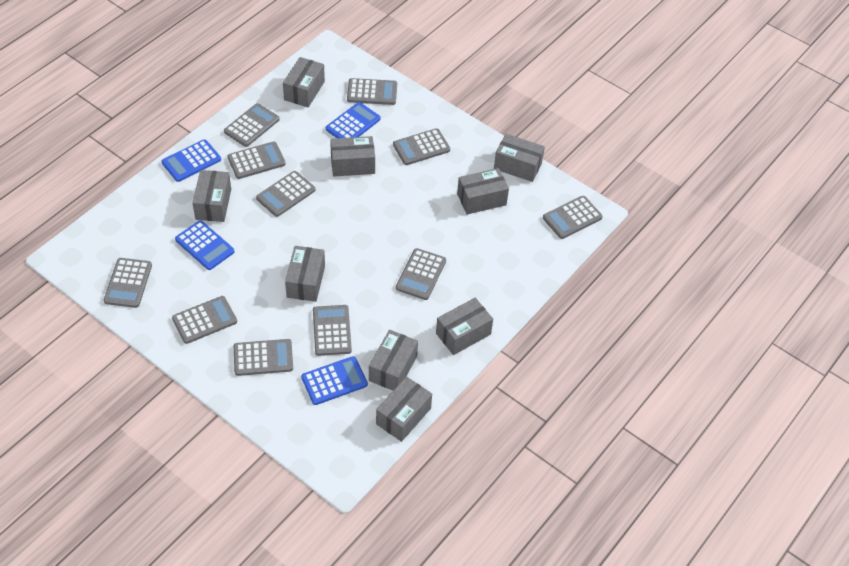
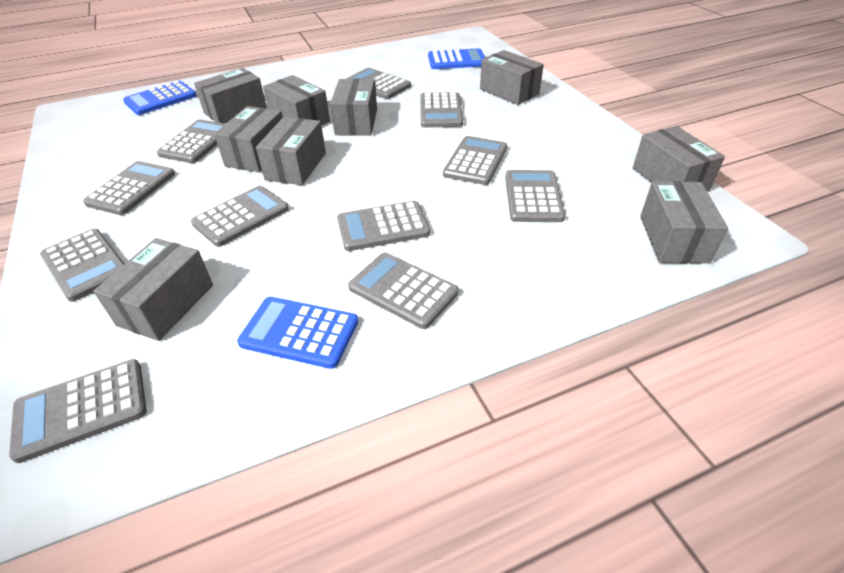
blue calculator: 4 -> 3

